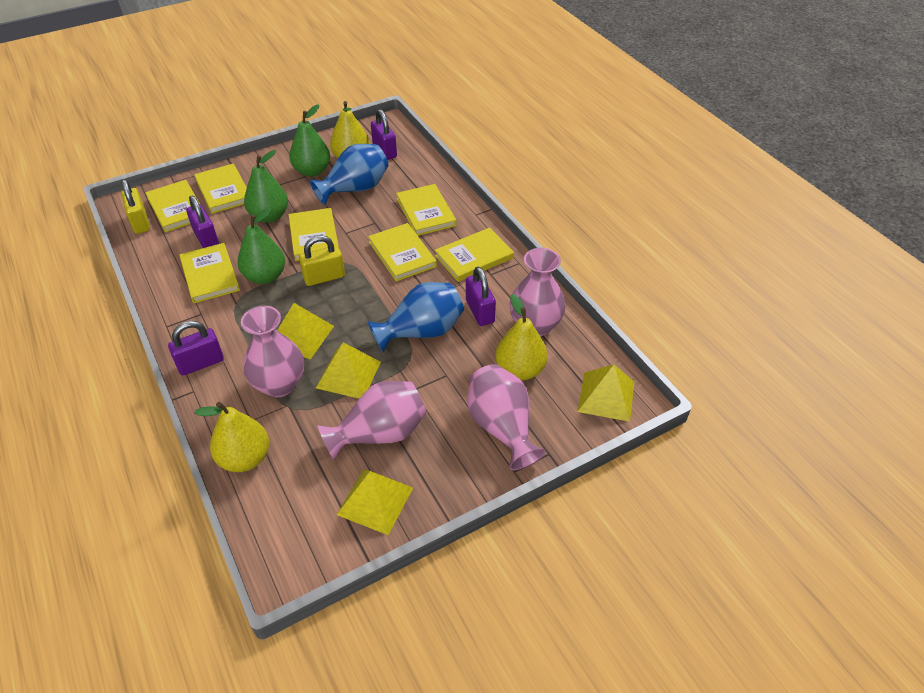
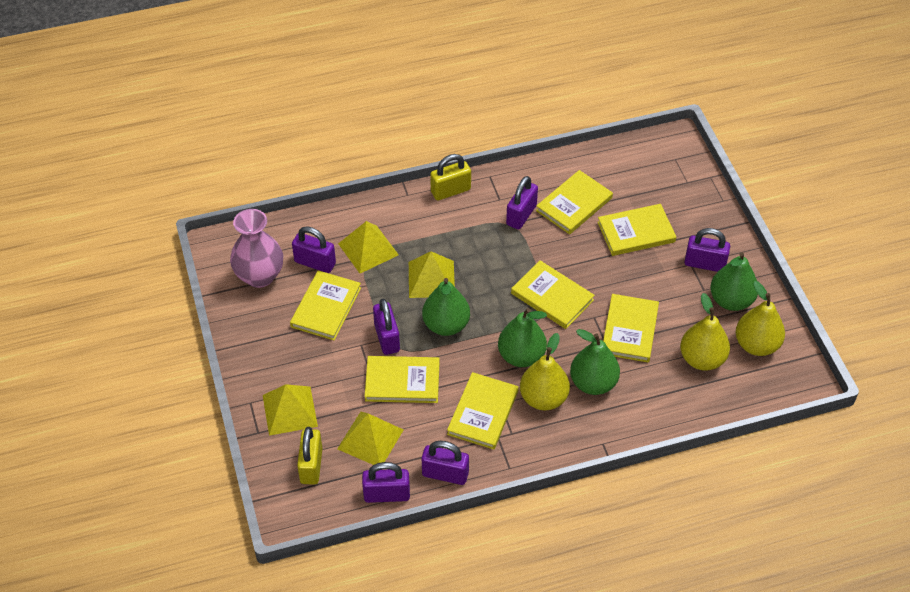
blue vase: 2 -> 0
green pear: 3 -> 4
pink vase: 4 -> 1
purple padlock: 4 -> 6

